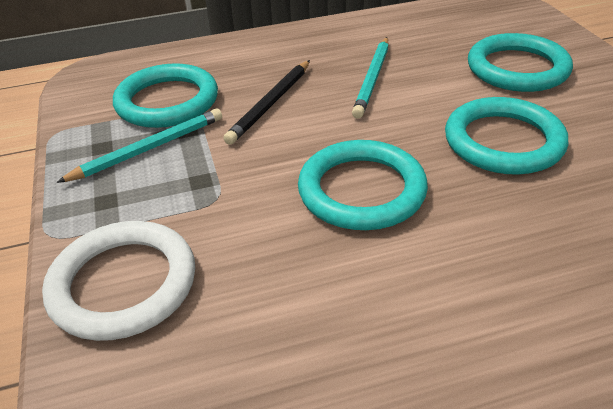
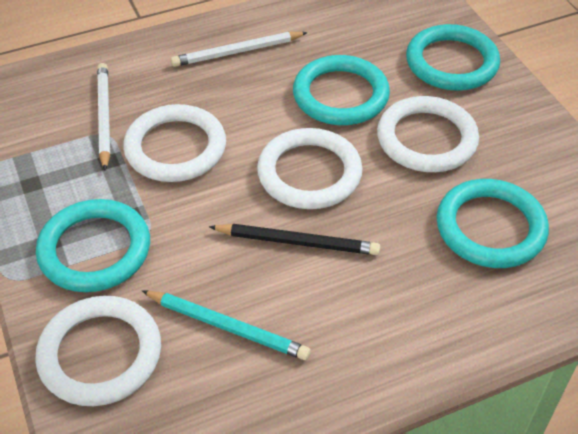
turquoise pencil: 2 -> 1
white pencil: 0 -> 2
white ring: 1 -> 4

